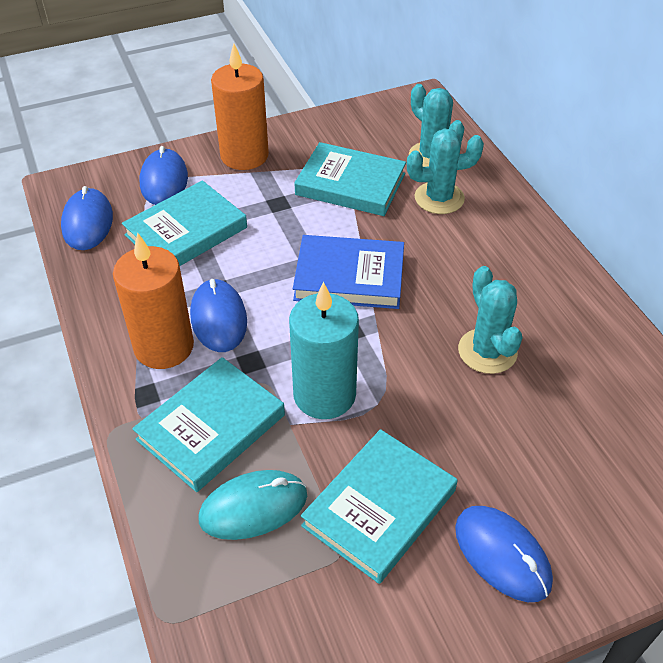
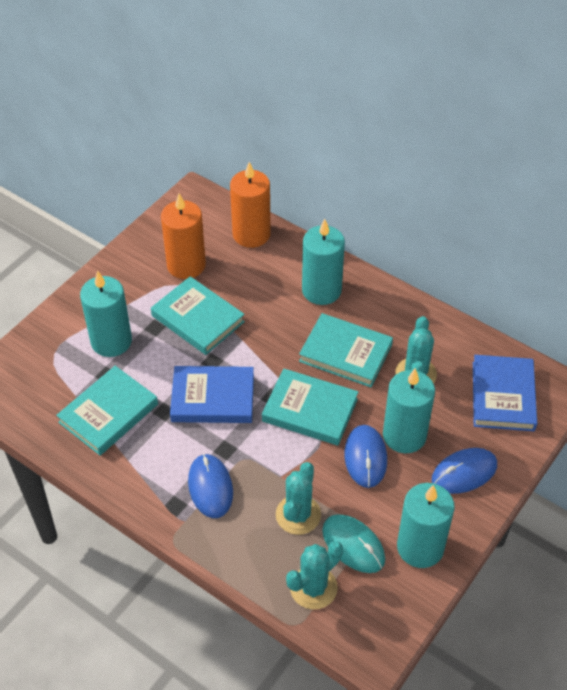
blue book: 1 -> 2
blue mouse: 4 -> 3
turquoise candle: 1 -> 4

